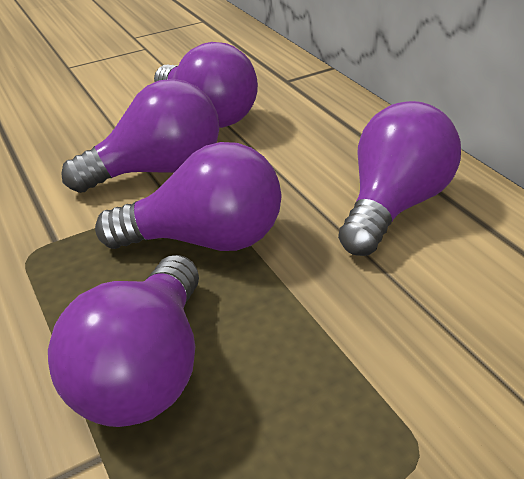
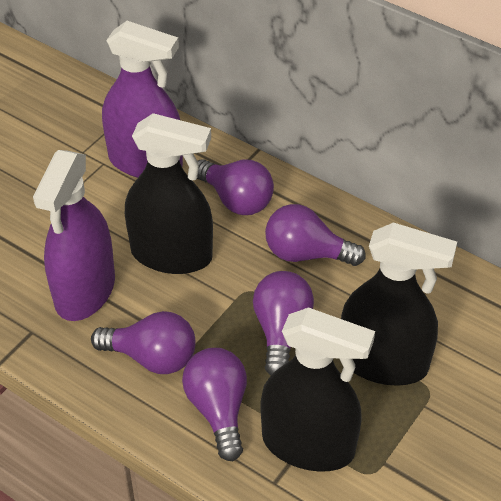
black spray bottle: 0 -> 3
purple spray bottle: 0 -> 2

